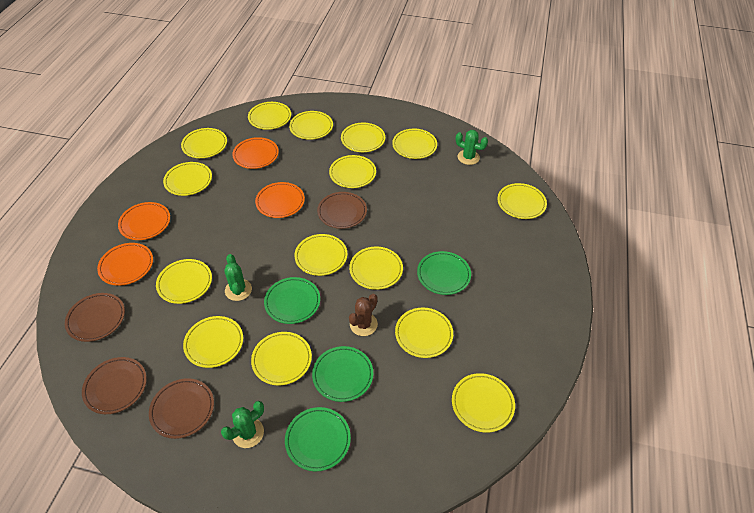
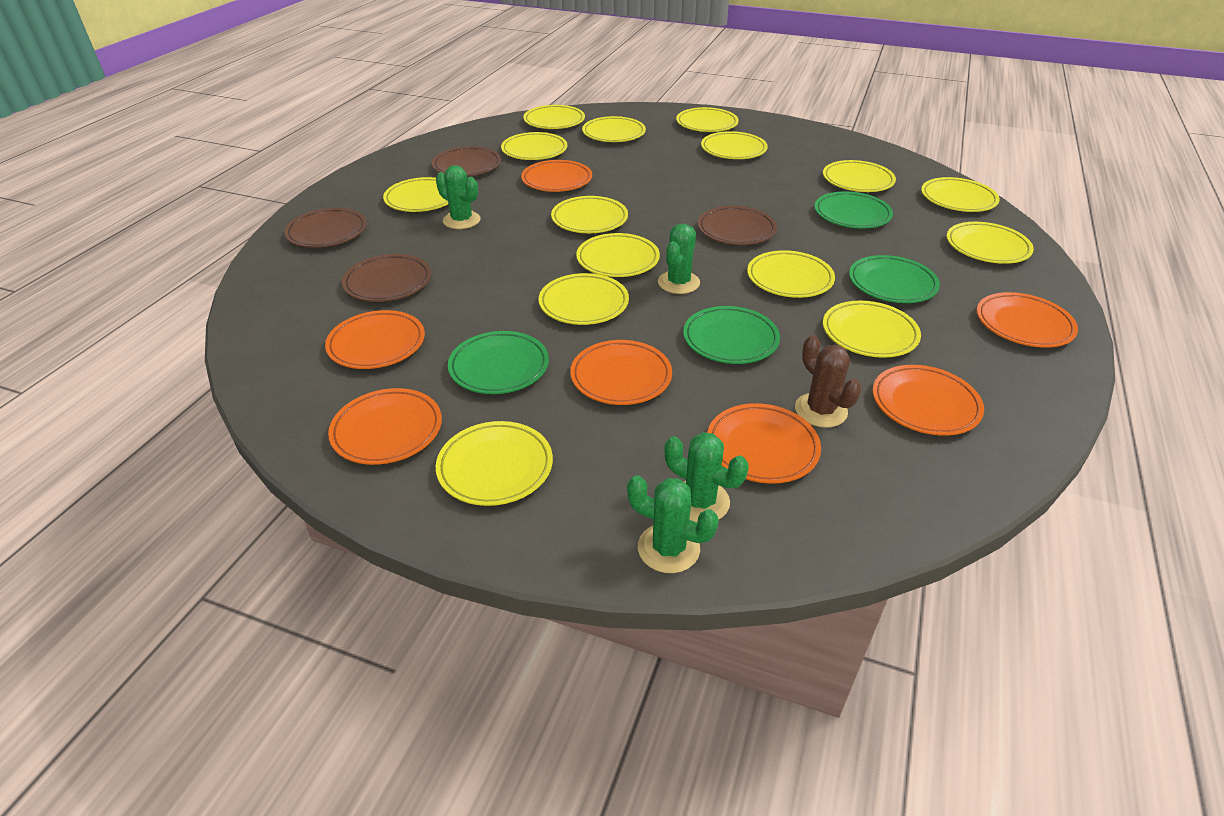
green cactus: 3 -> 4
orange plate: 4 -> 7

